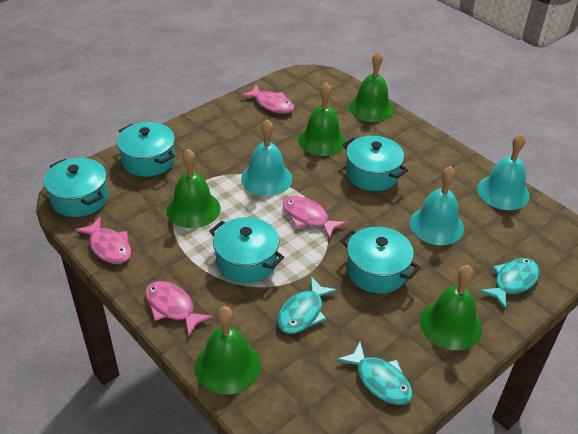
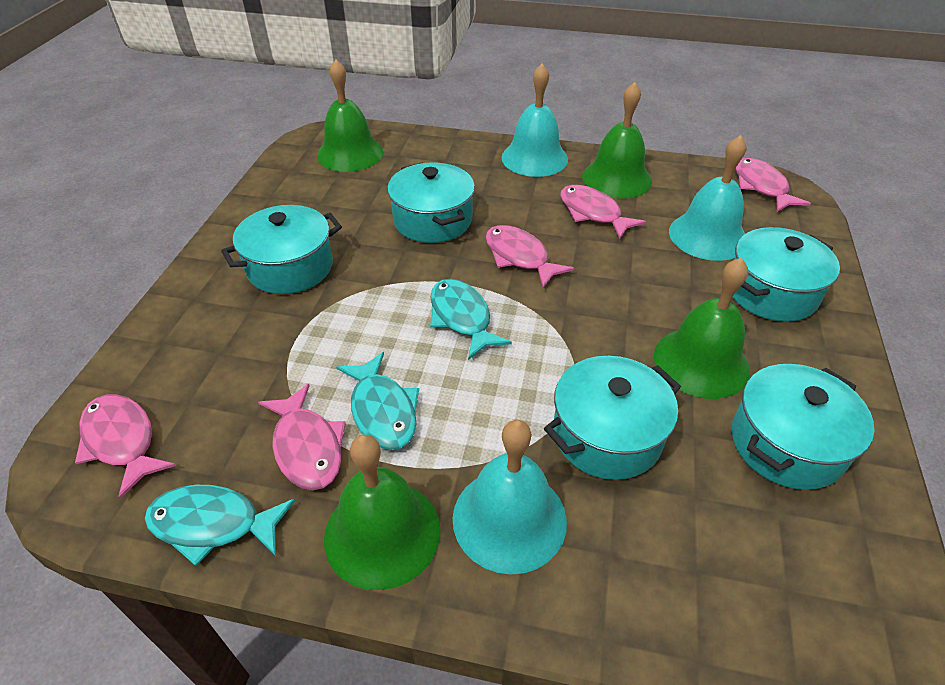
green bell: 5 -> 4
pink fish: 4 -> 5

